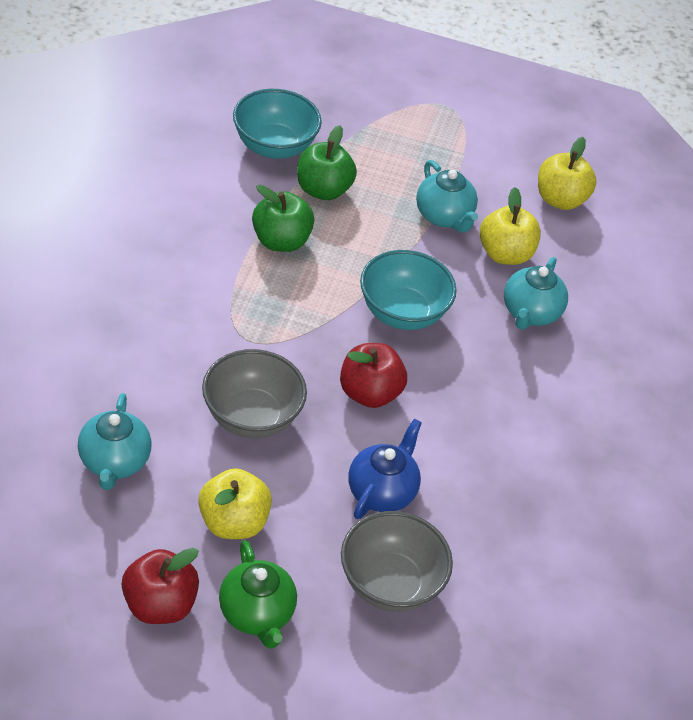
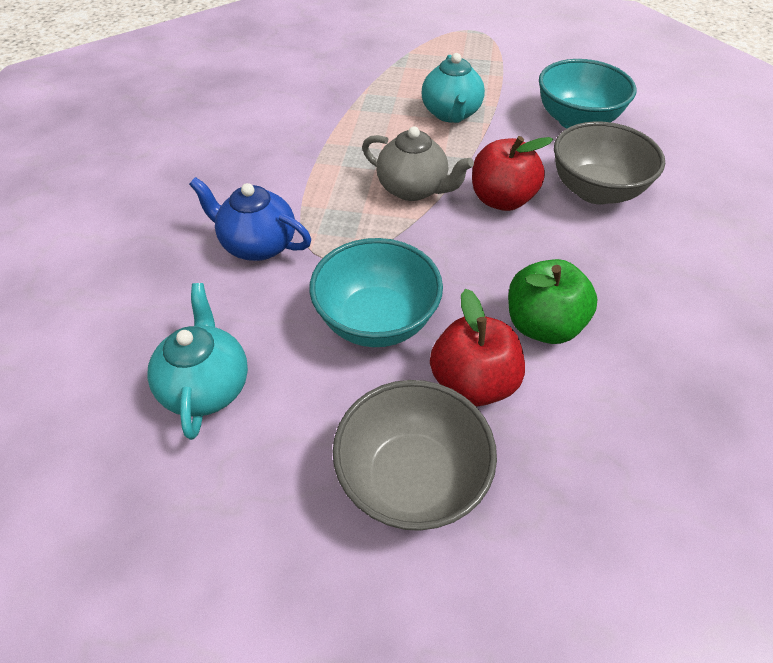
green apple: 2 -> 1
green teapot: 1 -> 0
grey teapot: 0 -> 1
turquoise teapot: 3 -> 2
yellow apple: 3 -> 0

